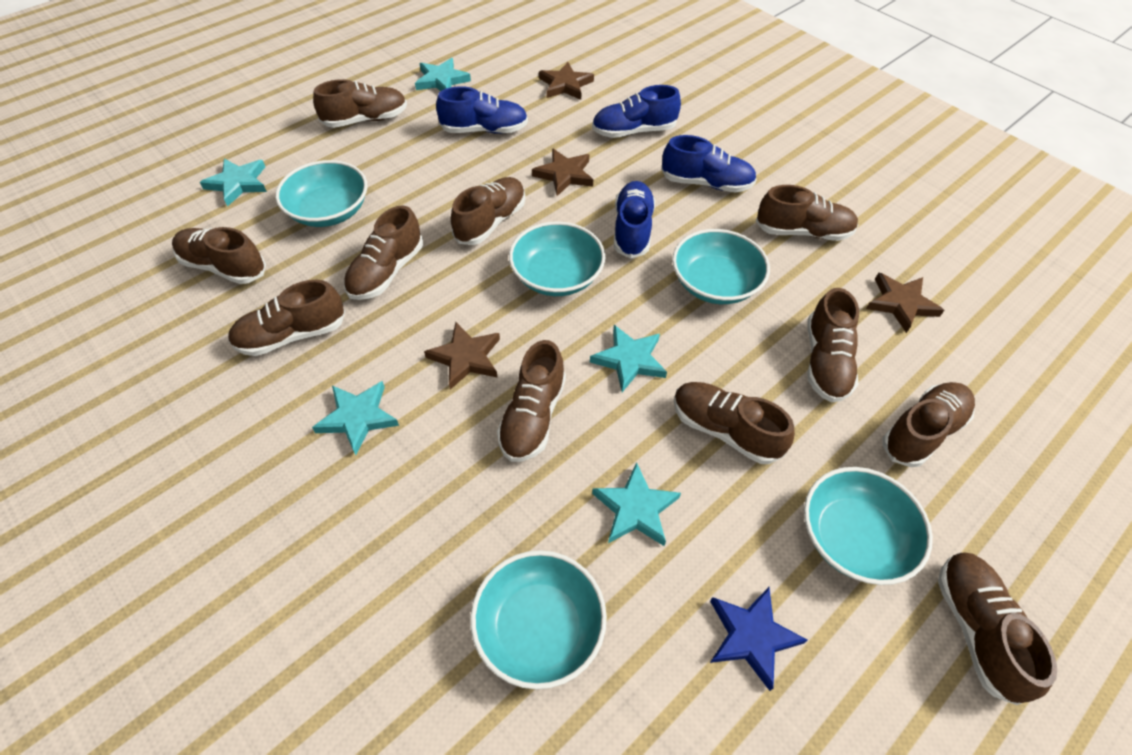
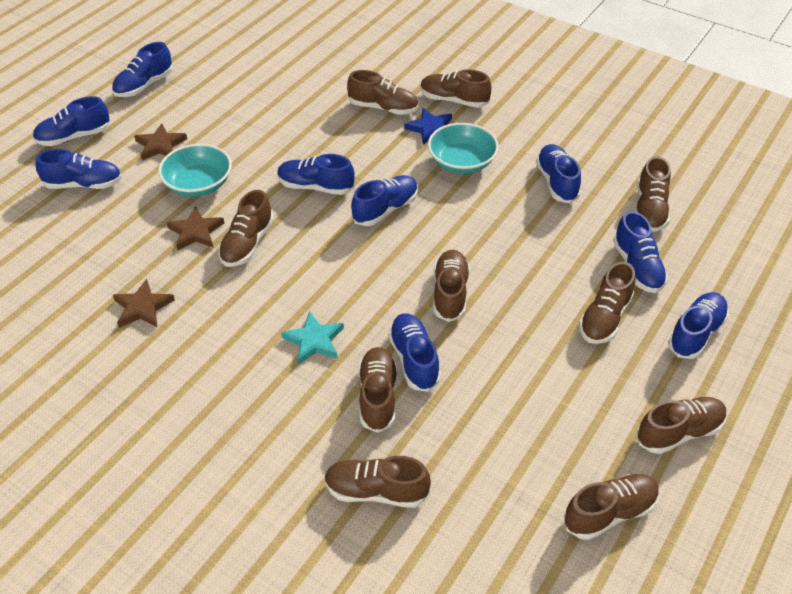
blue shoe: 4 -> 9
brown shoe: 11 -> 10
brown star: 4 -> 3
turquoise bowl: 5 -> 2
turquoise star: 5 -> 1

